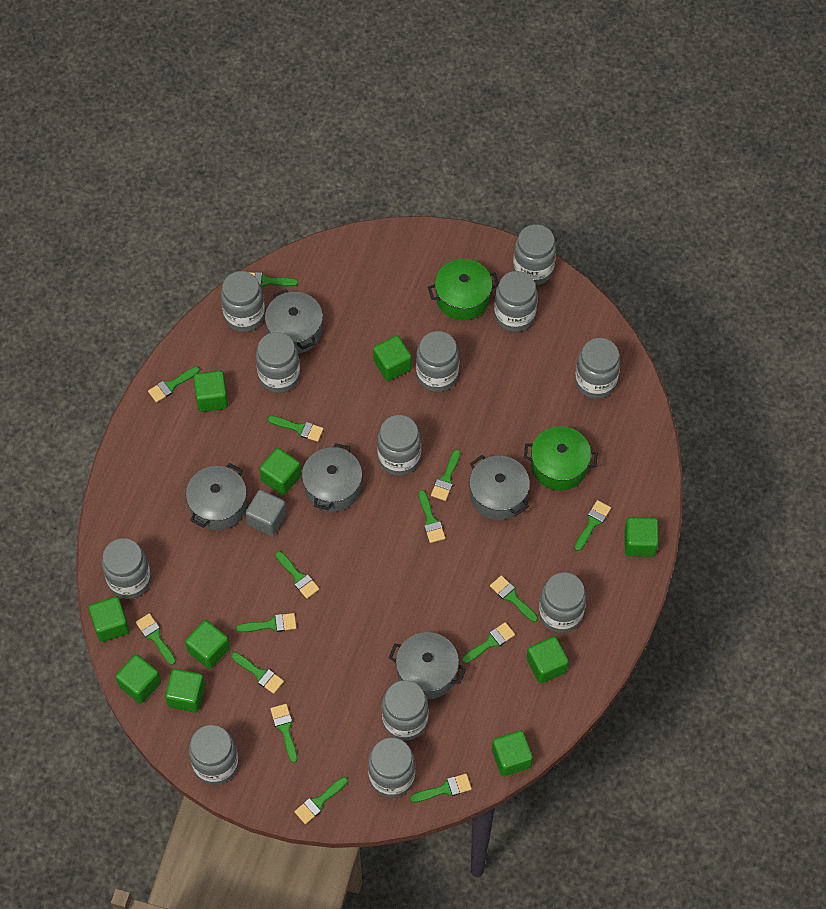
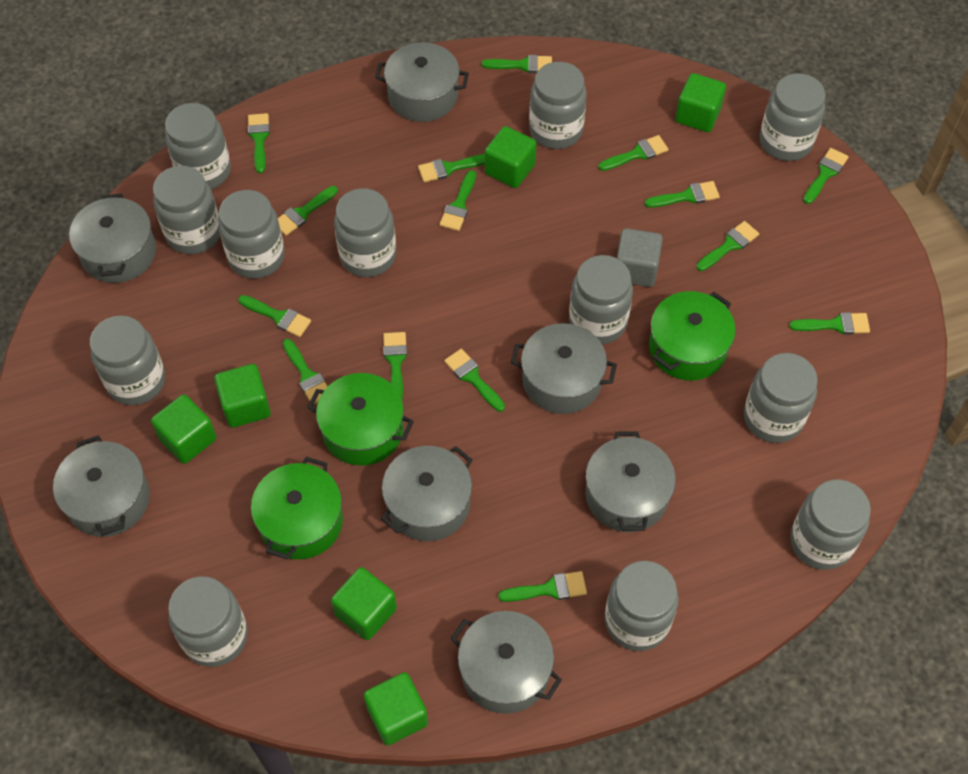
green cube: 10 -> 6
green pot: 2 -> 3
grey pot: 5 -> 7

